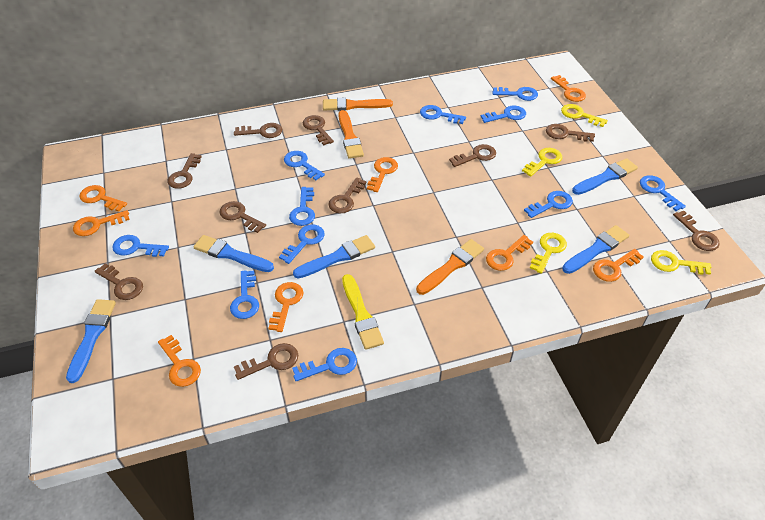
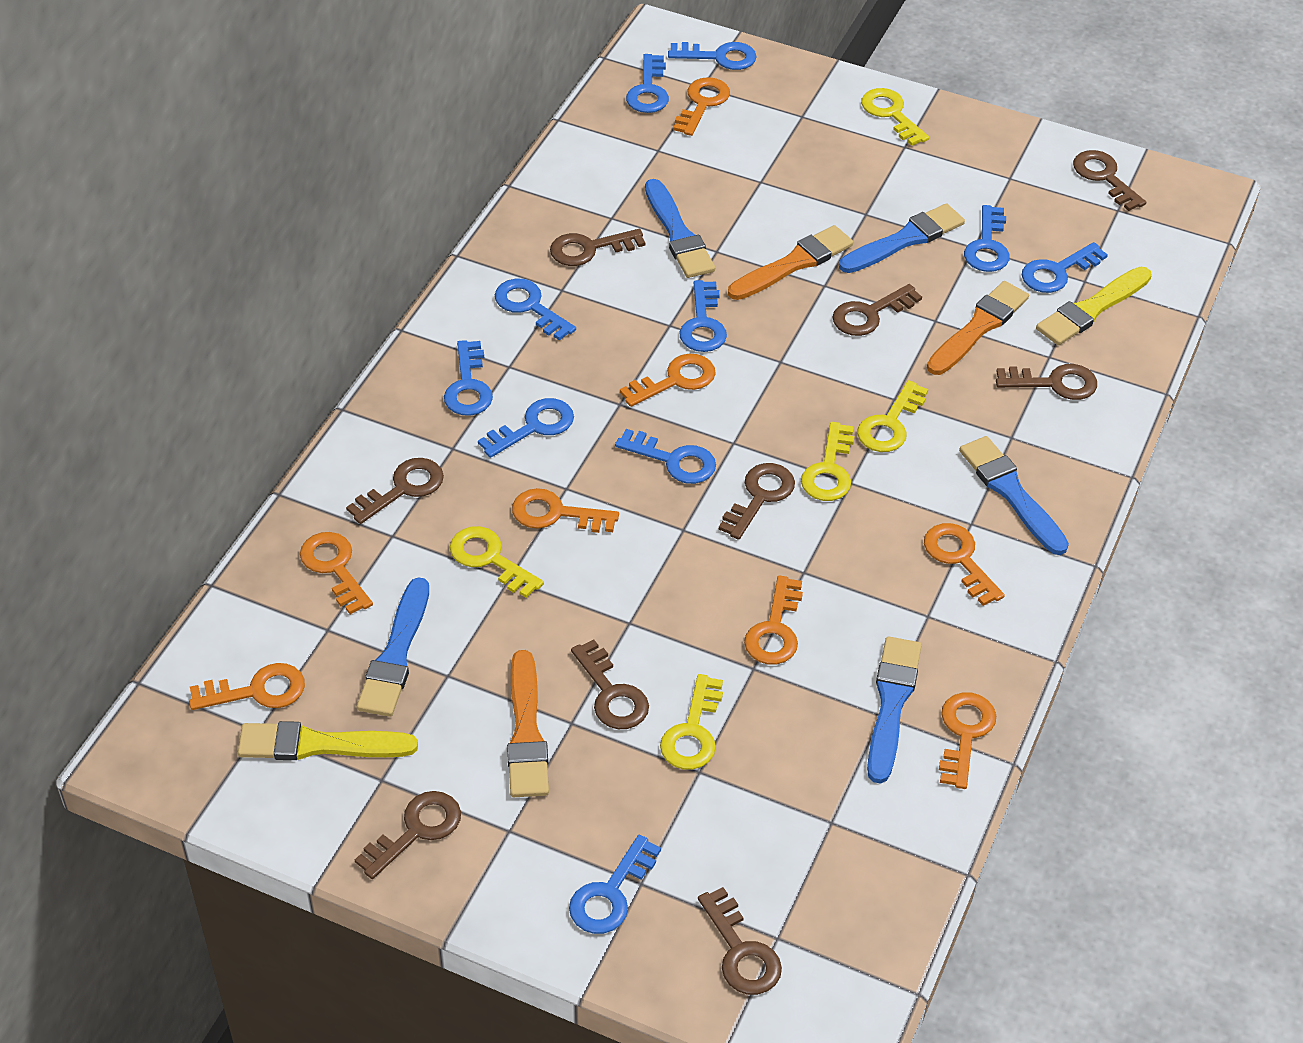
blue key: 11 -> 10
brown key: 10 -> 9
yellow brush: 1 -> 2
yellow key: 4 -> 5

